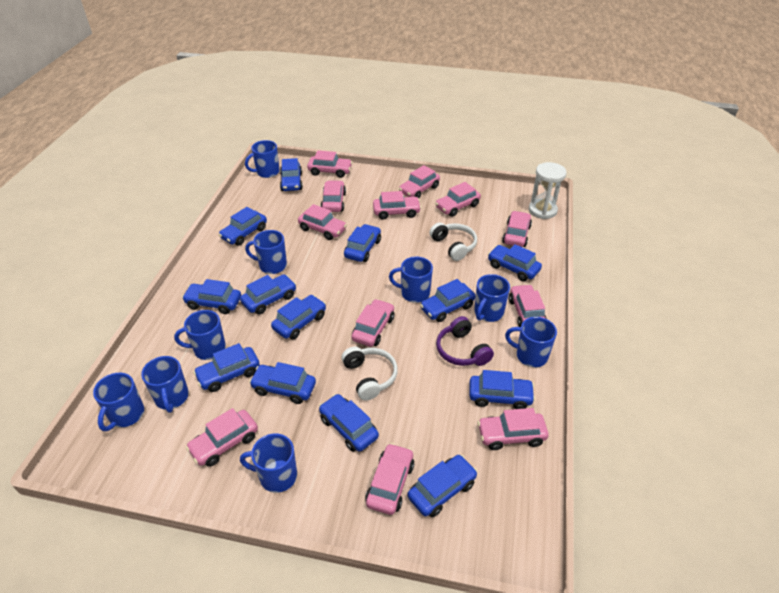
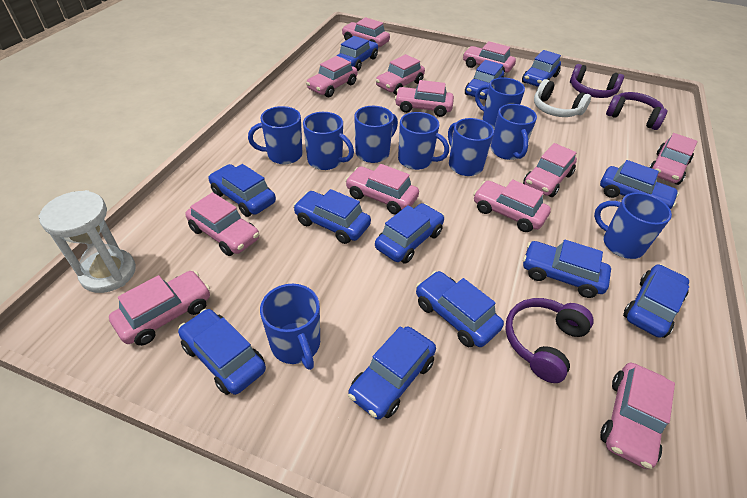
blue car: 13 -> 12
purple headphones: 1 -> 3
white headphones: 2 -> 1

